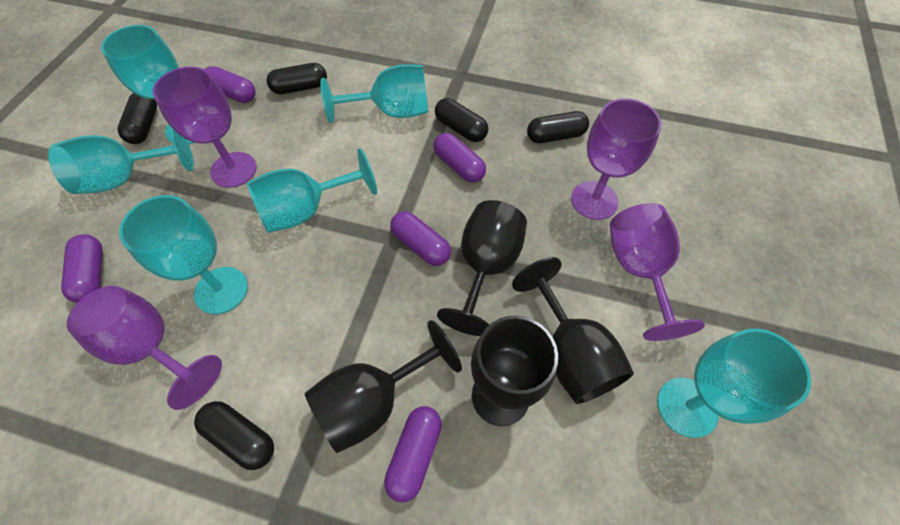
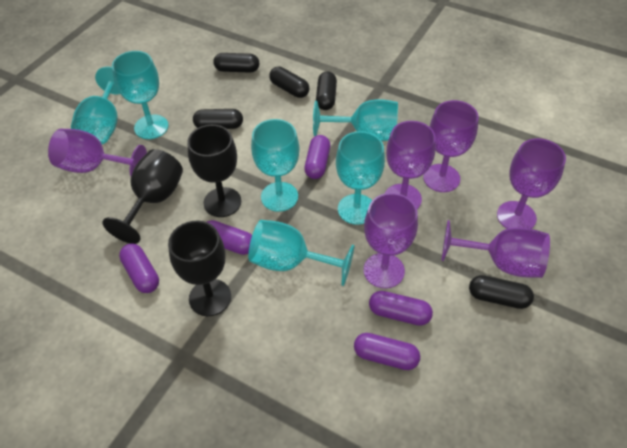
black goblet: 4 -> 3
purple goblet: 4 -> 6

